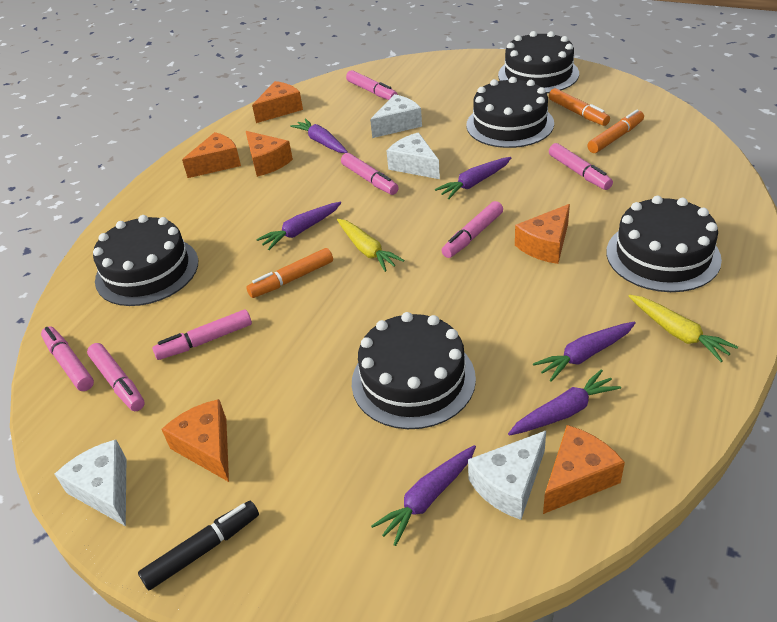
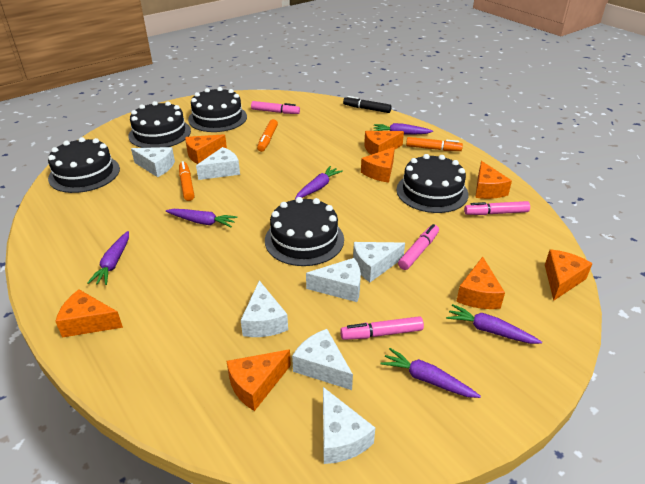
orange cheese: 6 -> 8
pink marker: 7 -> 4
white cheese: 4 -> 7
yellow carrot: 2 -> 0

